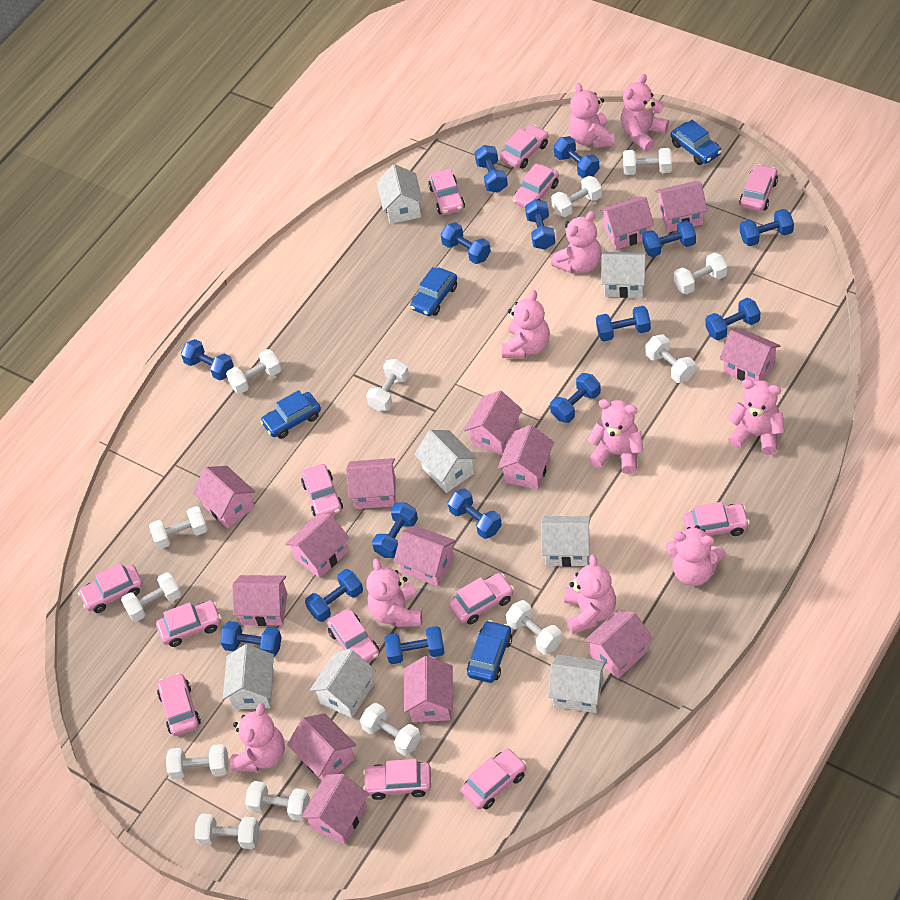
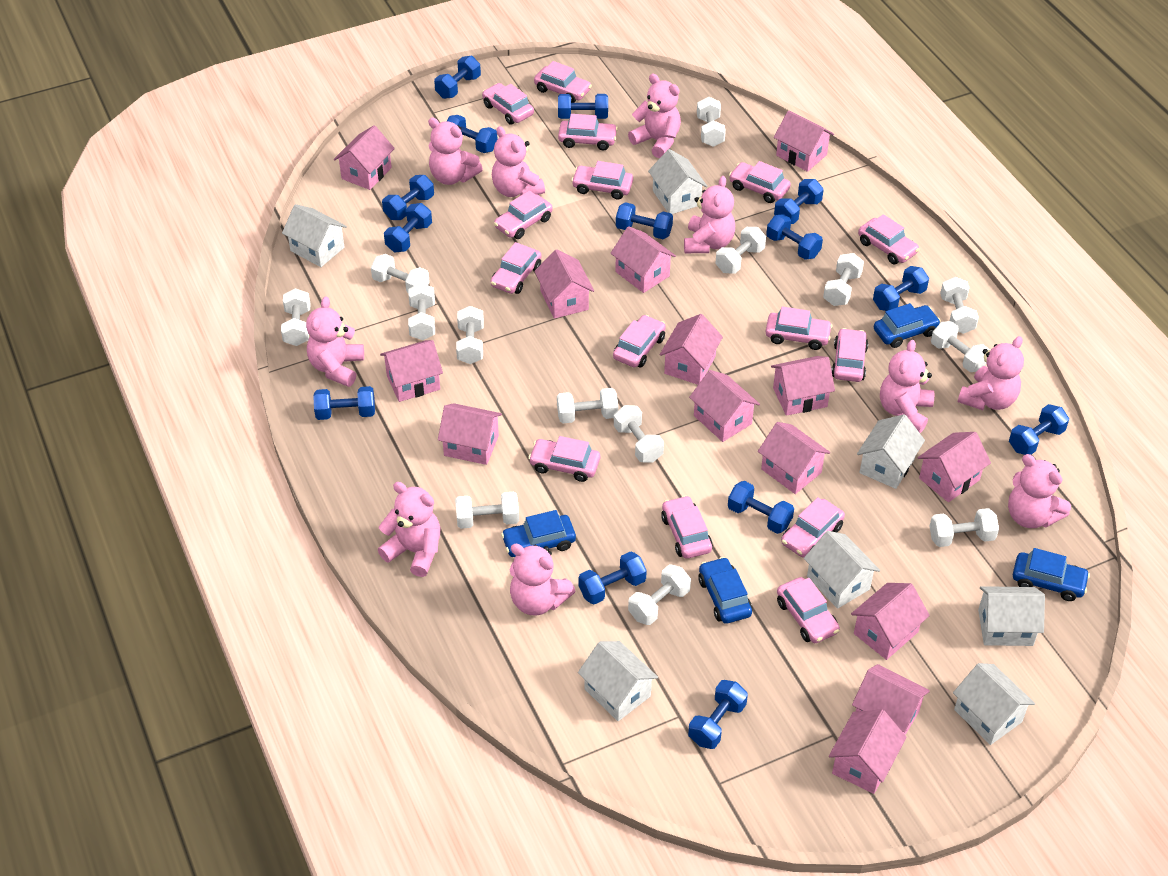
blue dumbbell: 15 -> 14
pink car: 13 -> 15
white dumbbell: 13 -> 14

